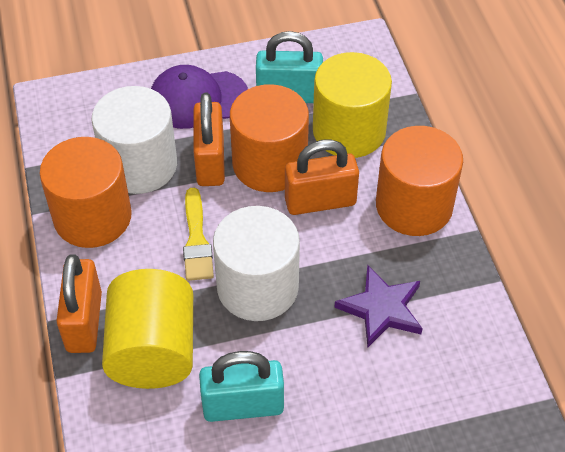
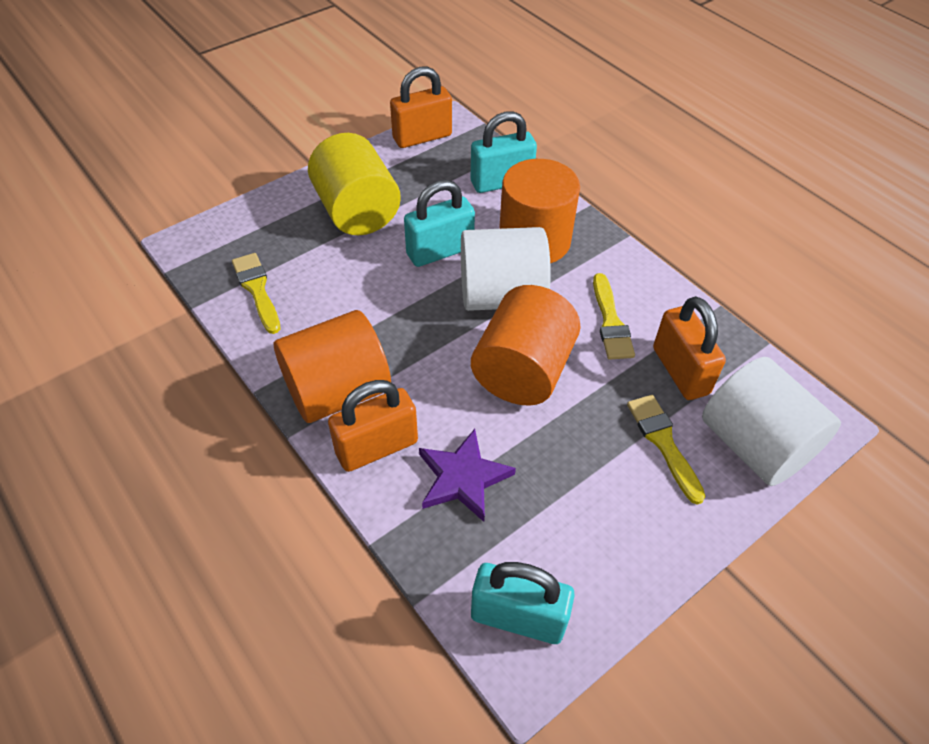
purple cap: 1 -> 0
turquoise padlock: 2 -> 3
yellow brush: 1 -> 3
yellow cylinder: 2 -> 1

